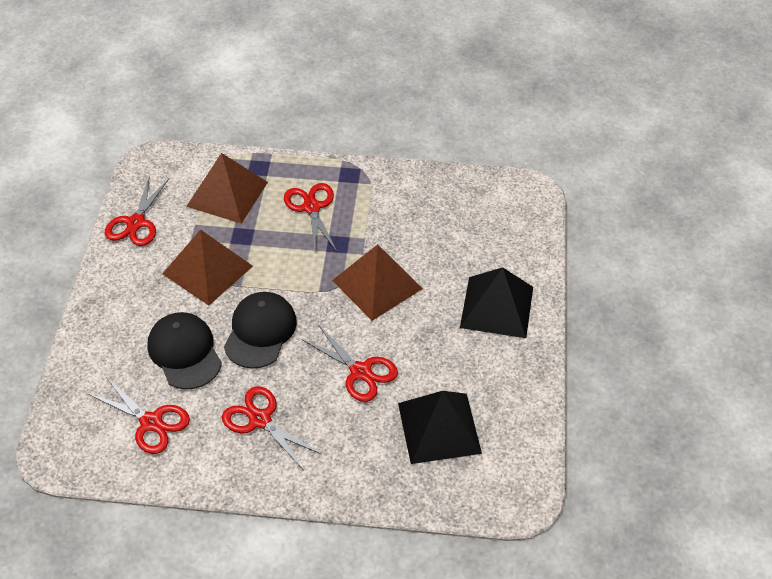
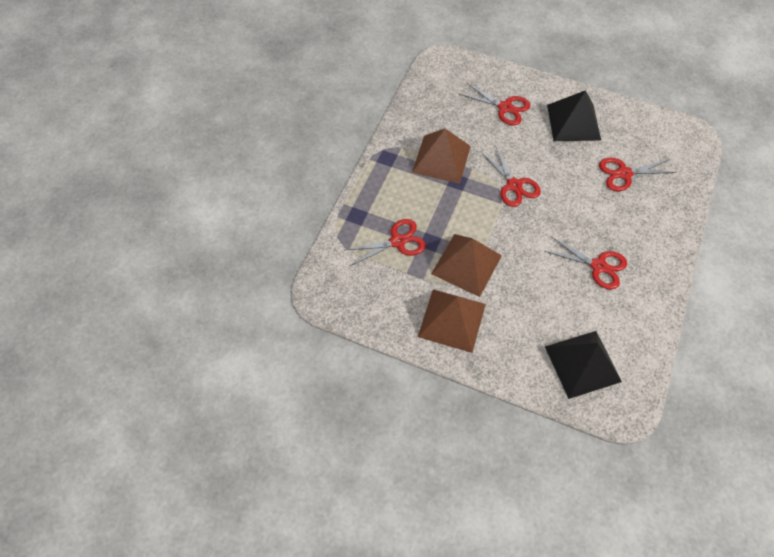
black cap: 2 -> 0

